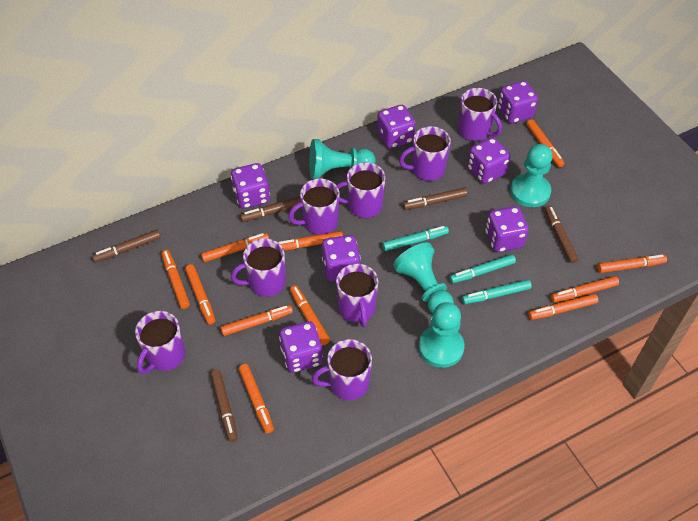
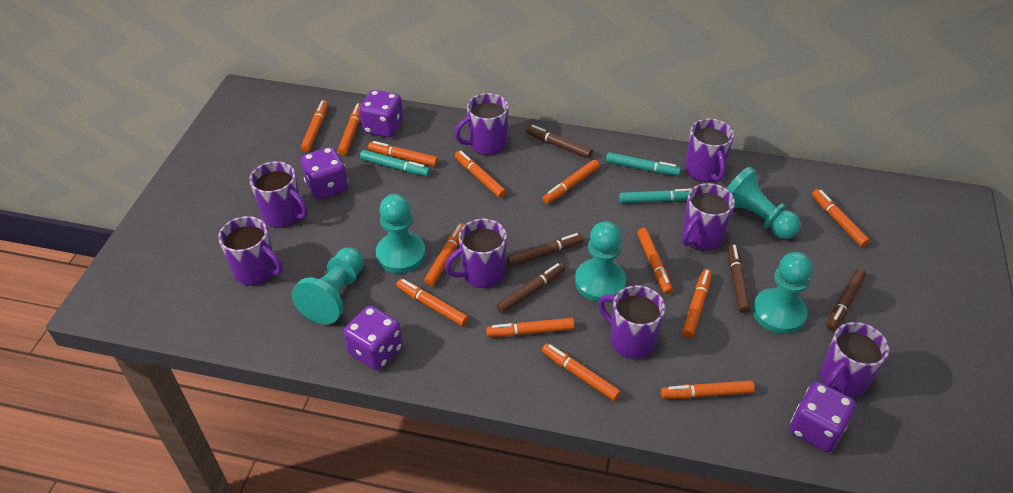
orange marker: 11 -> 13
purple dice: 7 -> 4
turquoise pawn: 4 -> 5

